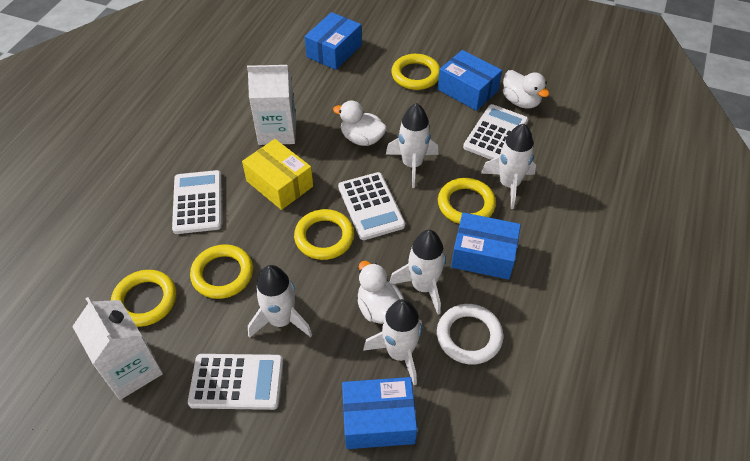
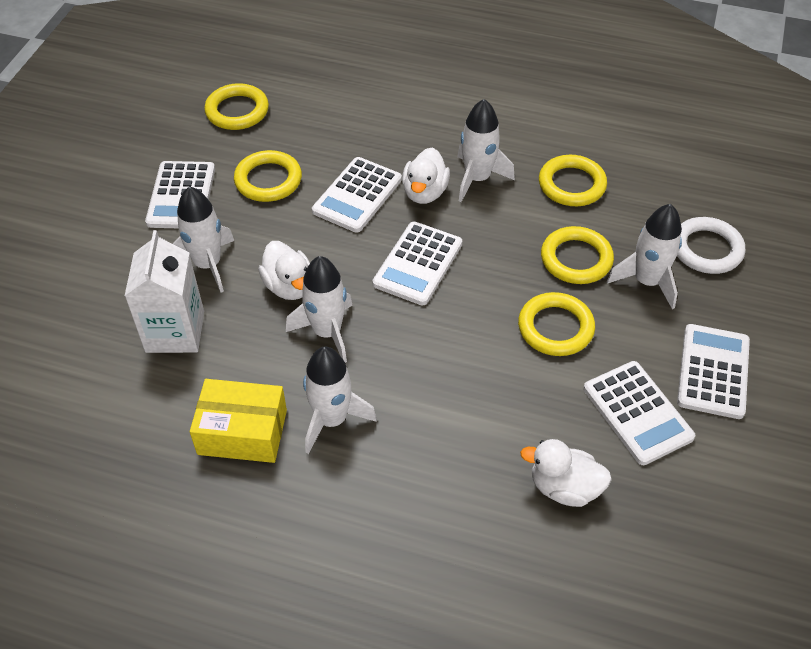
blue box: 4 -> 0
white calculator: 4 -> 5
white carton: 2 -> 1

